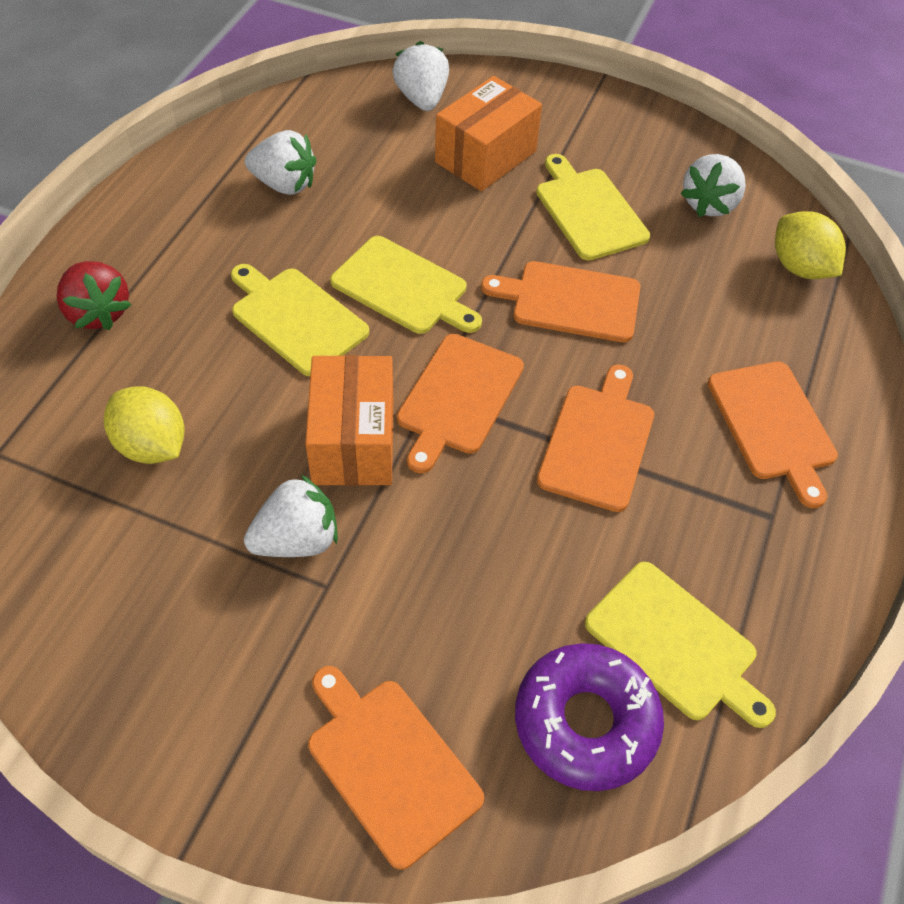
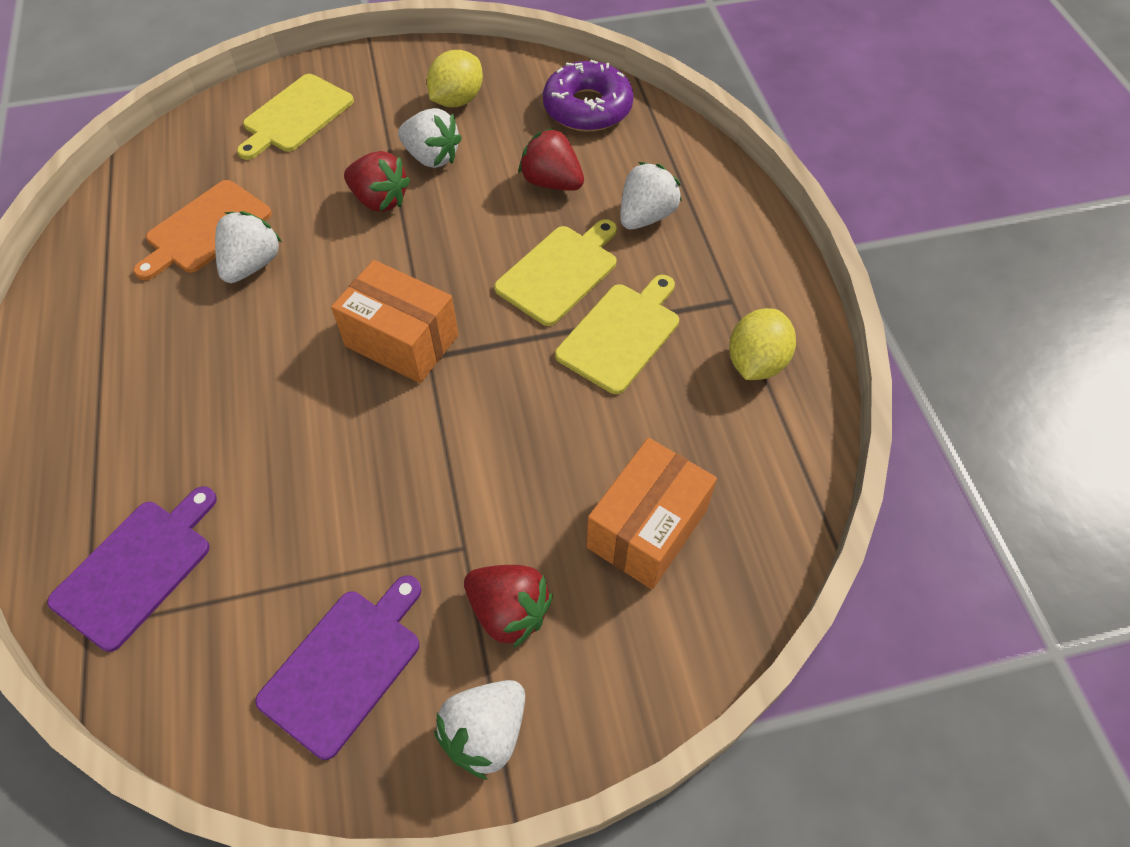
orange cutting board: 5 -> 1
purple cutting board: 0 -> 2
red strawberry: 1 -> 3
yellow cutting board: 4 -> 3

